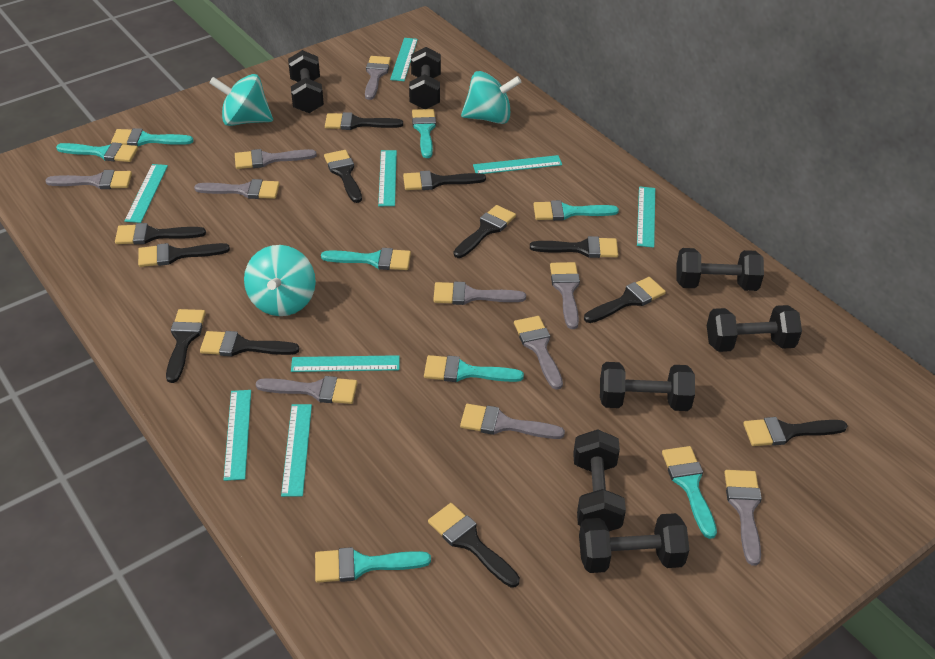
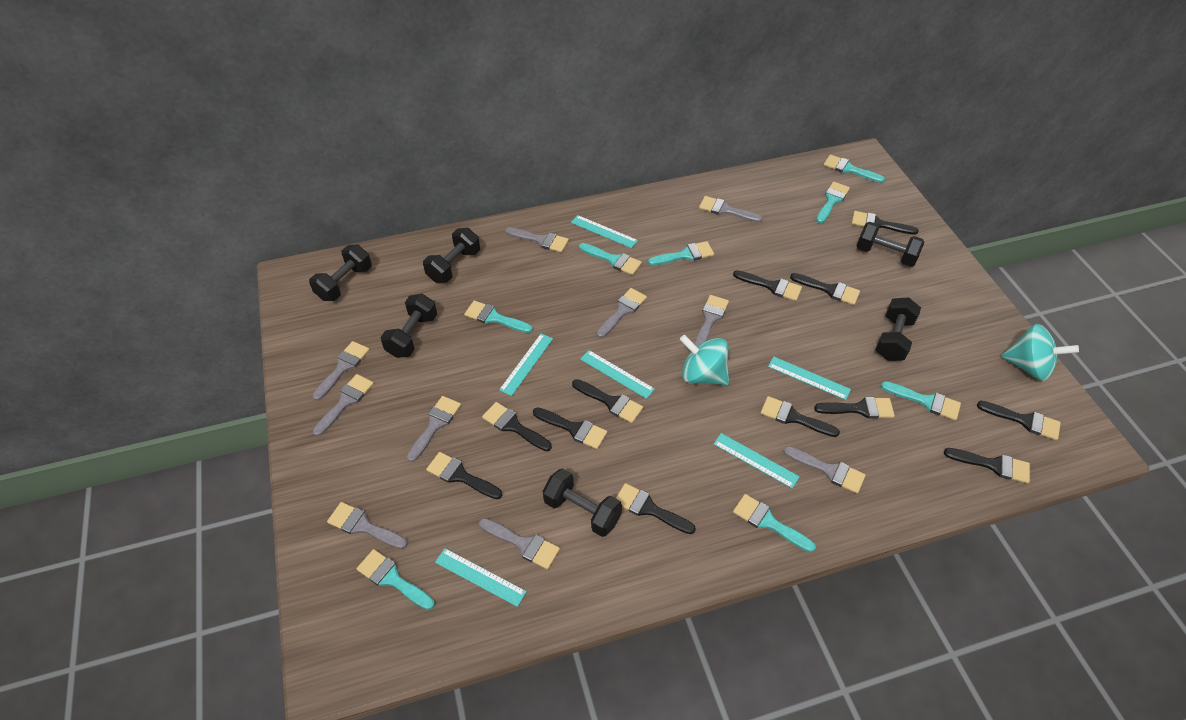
black dumbbell: 7 -> 6
turquoise ruler: 8 -> 6
turquoise spinning top: 3 -> 2

